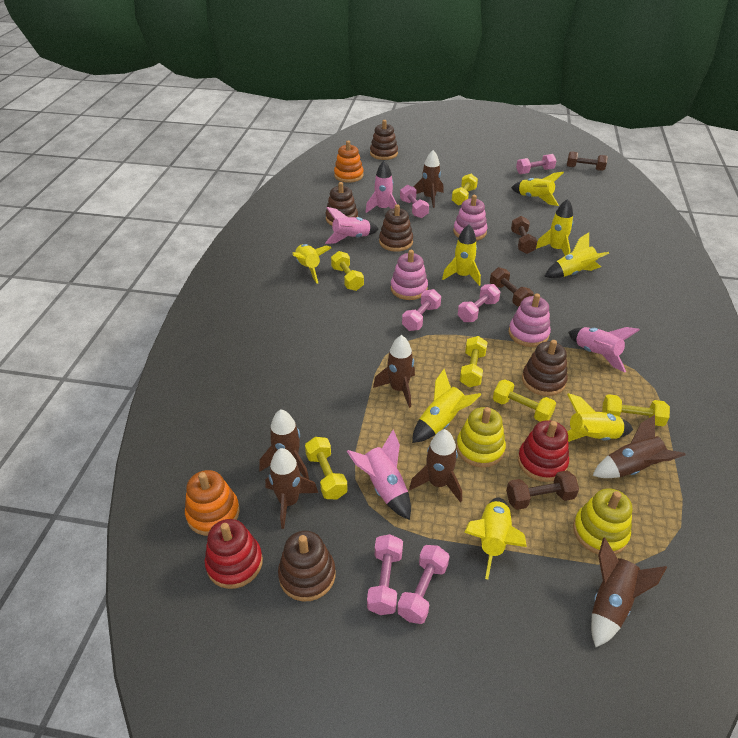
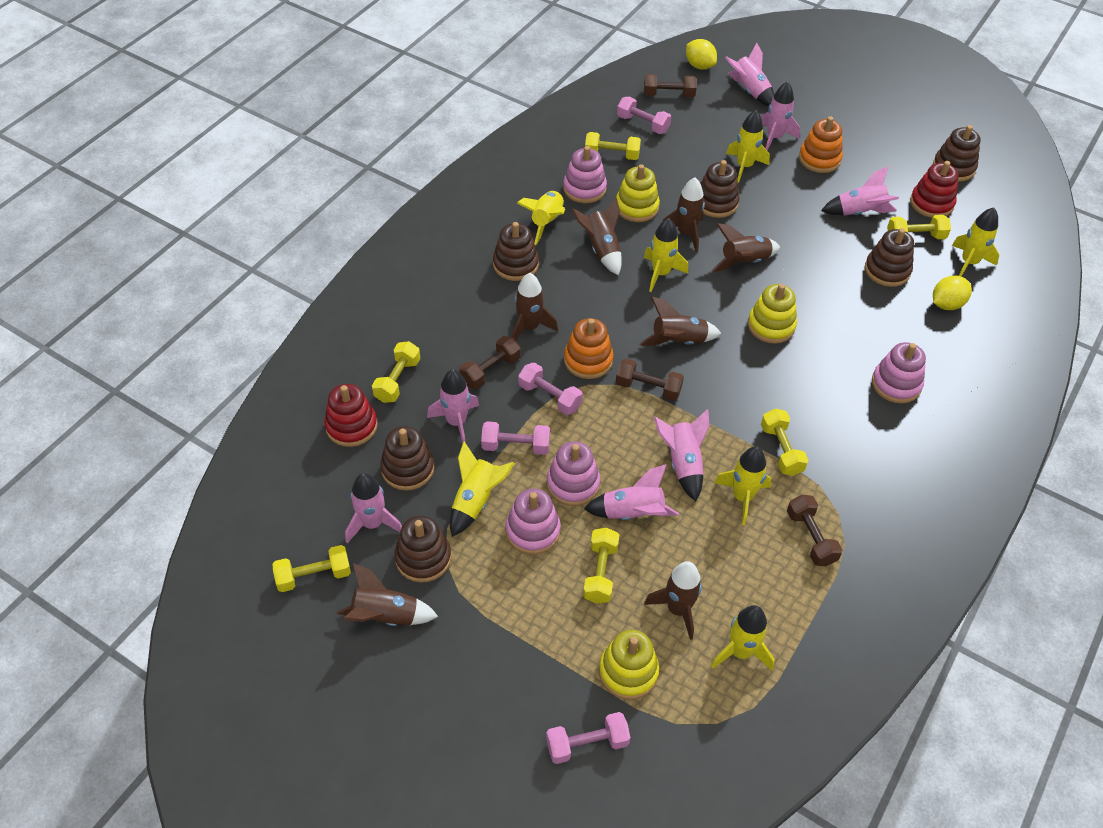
brown stacking toy: 5 -> 6
pink dumbbell: 6 -> 4
pink rocket: 4 -> 7
pink stacking toy: 3 -> 4
yellow lemon: 0 -> 2
yellow rocket: 8 -> 7
yellow stacking toy: 2 -> 3

